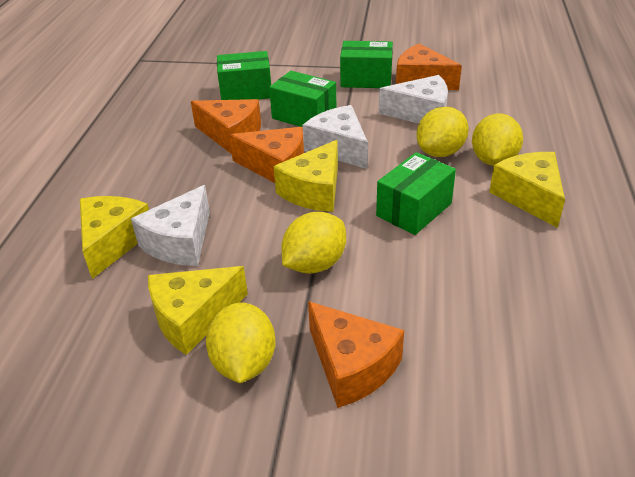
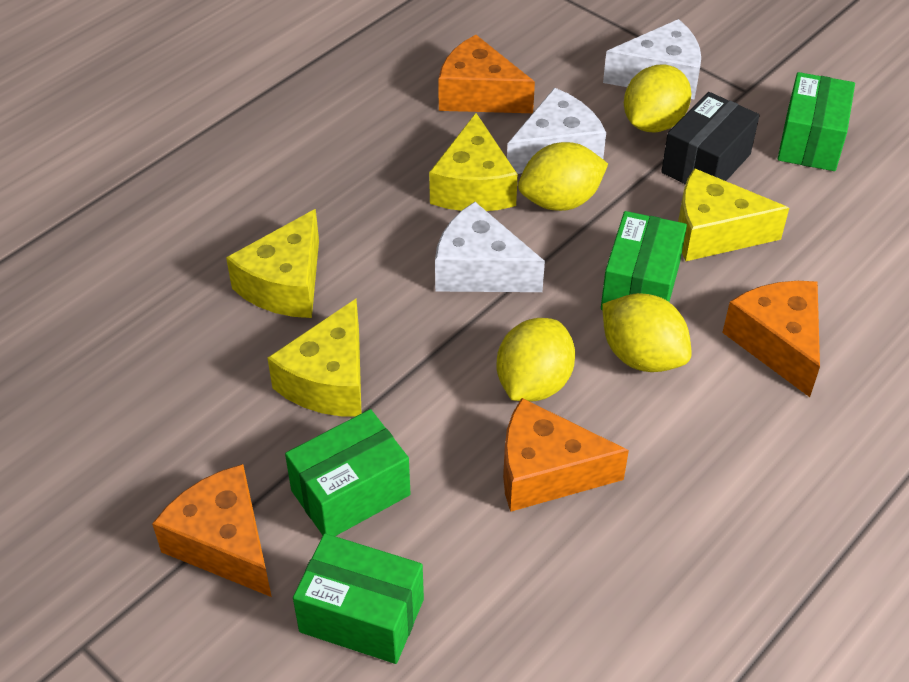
black box: 0 -> 1

